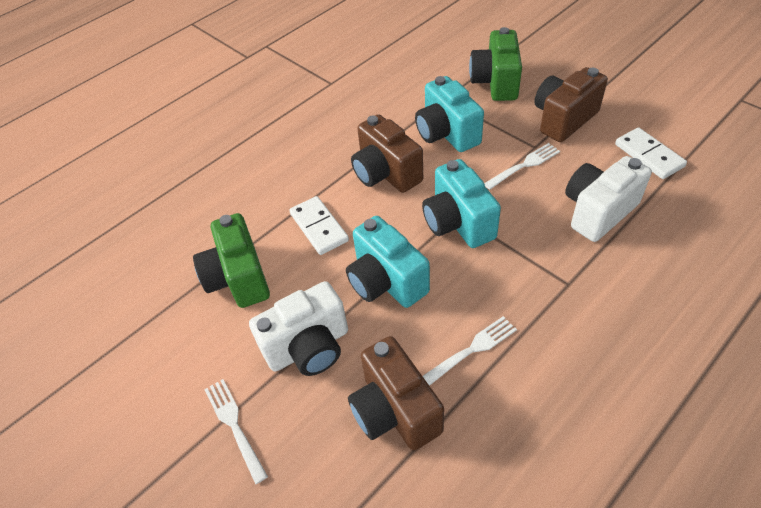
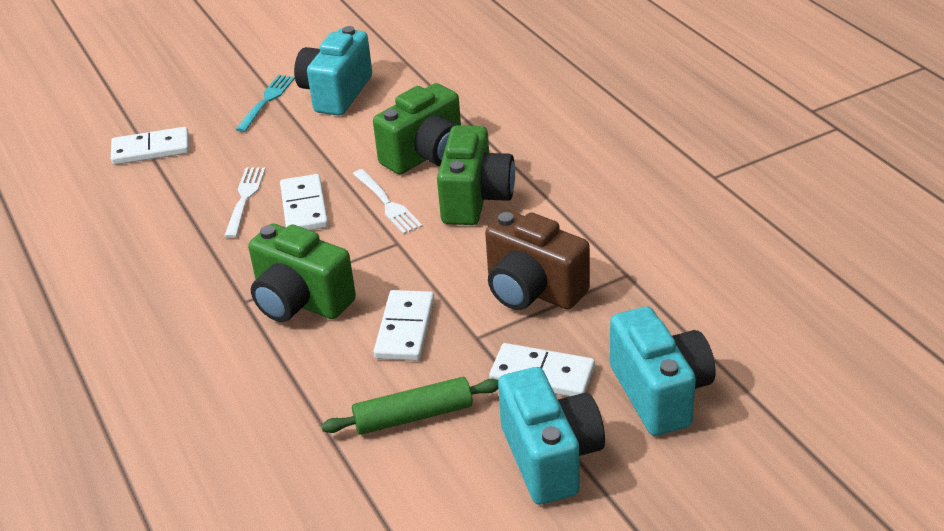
brown camera: 3 -> 1
green camera: 2 -> 3
green rolling pin: 0 -> 1
turquoise fork: 0 -> 1
white camera: 2 -> 0
white domino: 2 -> 4
white fork: 3 -> 2

